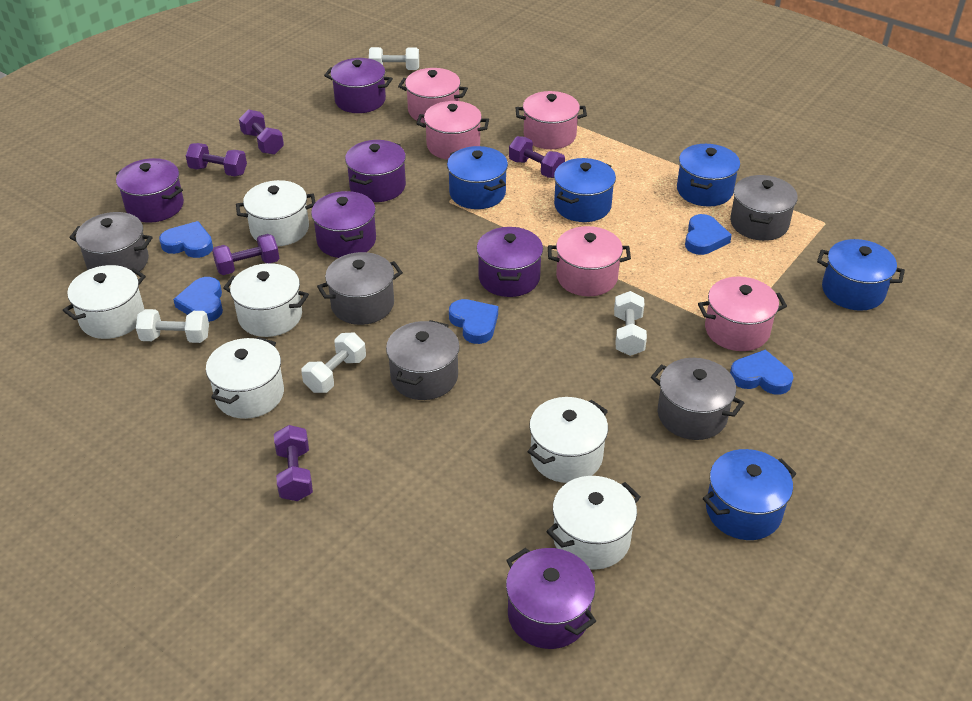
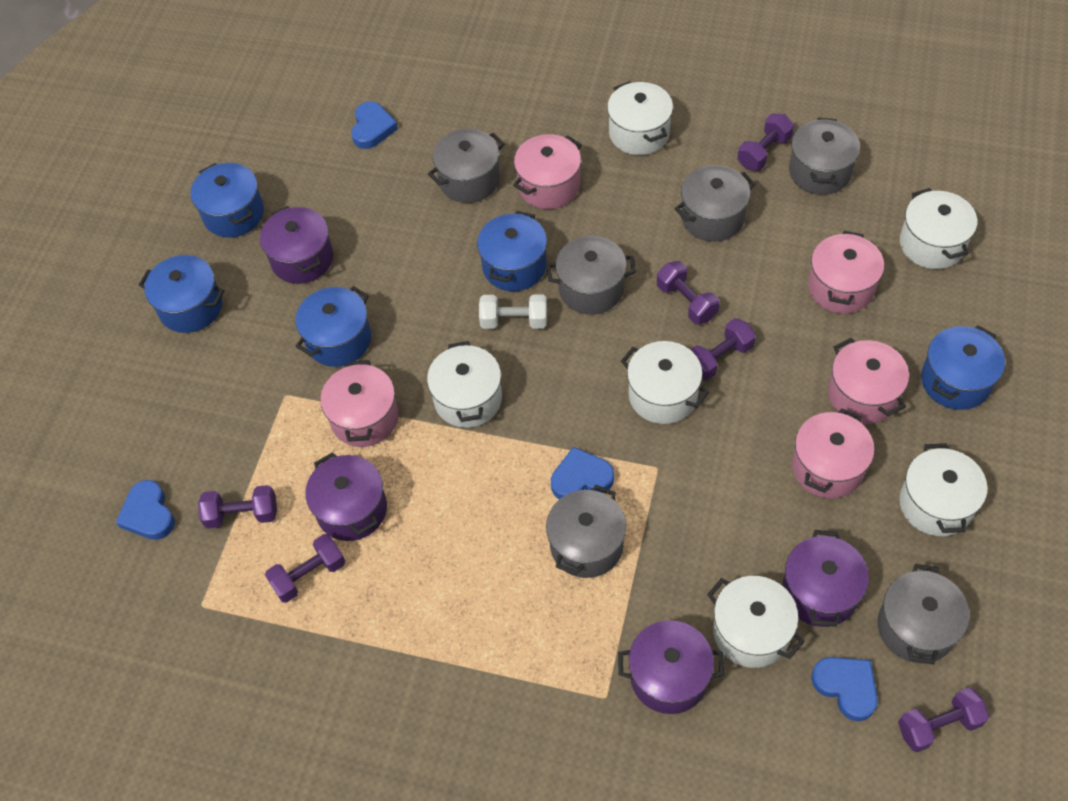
blue heart: 5 -> 4
grey pot: 5 -> 6
purple dumbbell: 5 -> 6
purple pot: 6 -> 4
white dumbbell: 4 -> 1

